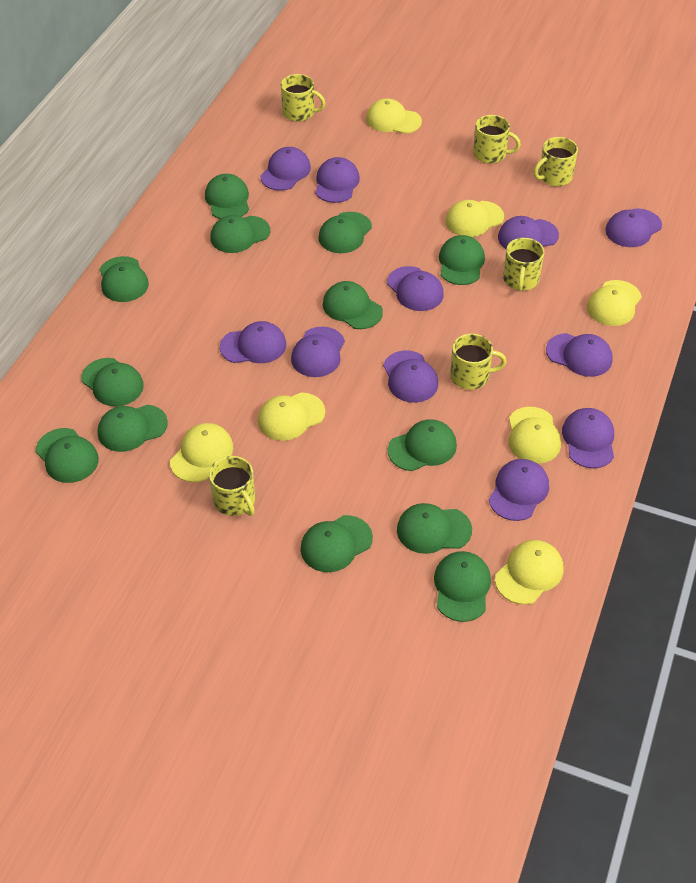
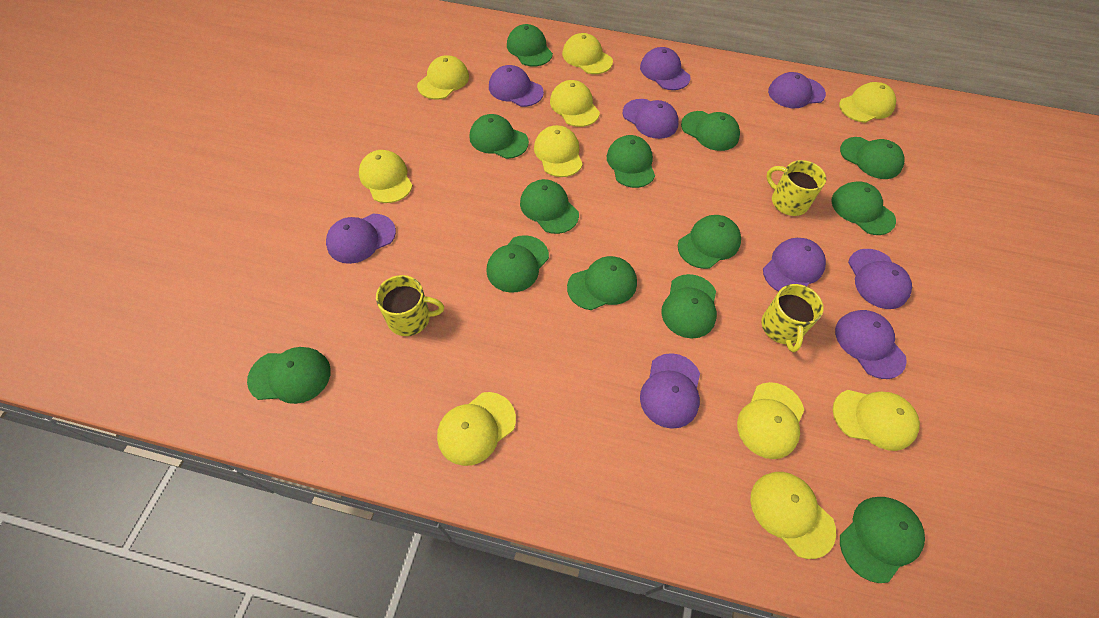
purple cap: 11 -> 9
yellow cap: 7 -> 10
yellow mug: 6 -> 3

